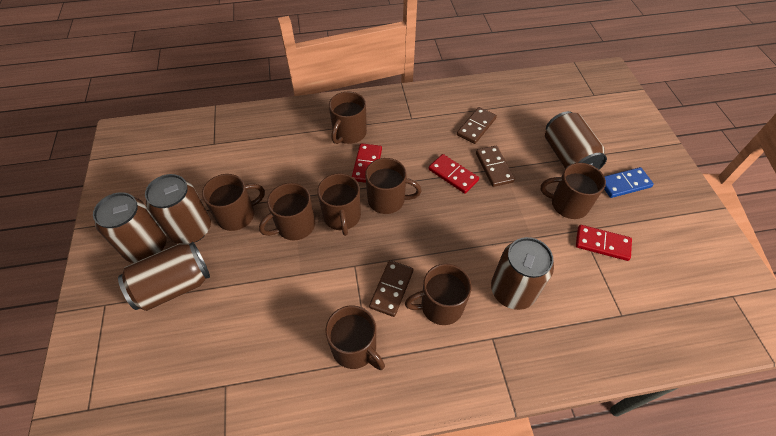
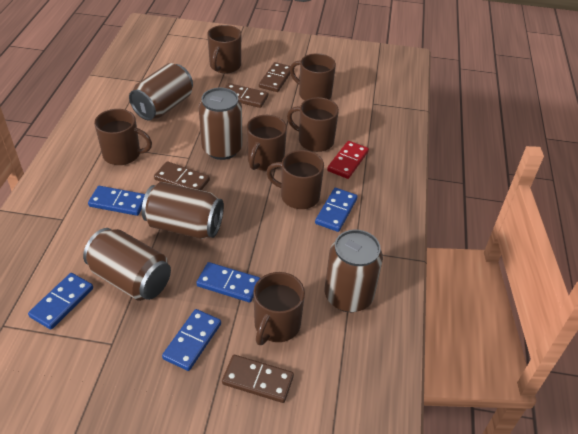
blue domino: 1 -> 5
brown domino: 3 -> 4
brown mug: 8 -> 7
red domino: 3 -> 1

